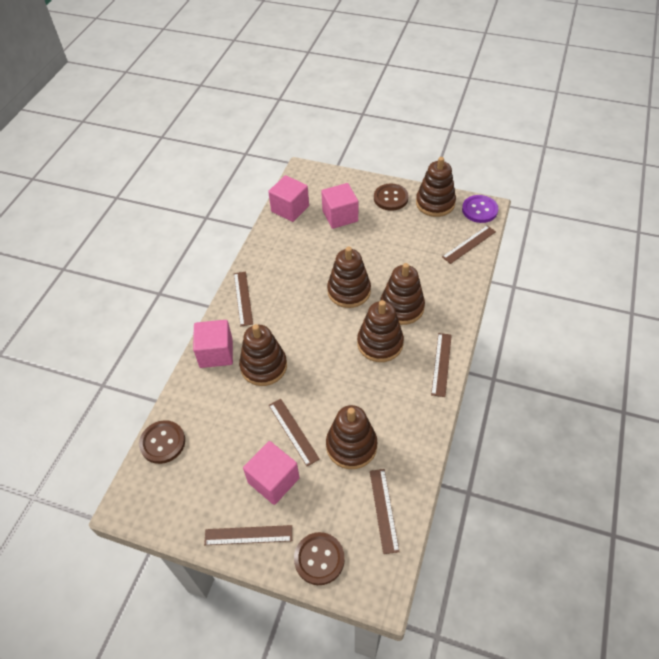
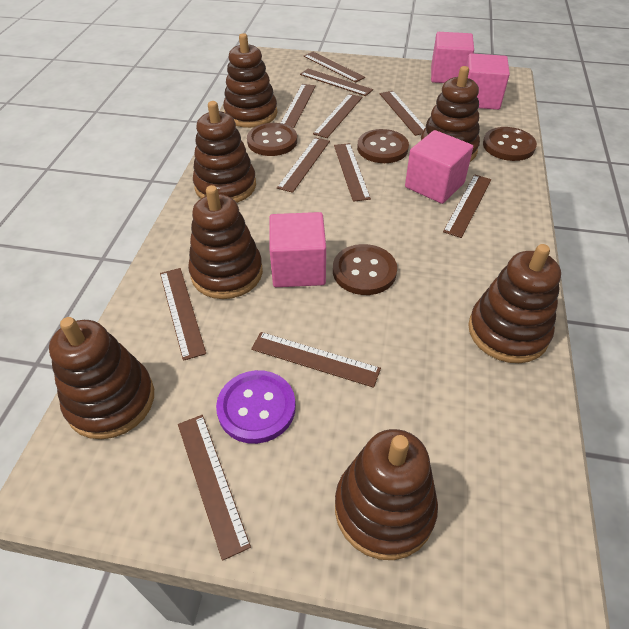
brown button: 3 -> 4
brown ruler: 6 -> 11
brown stacking toy: 6 -> 7

